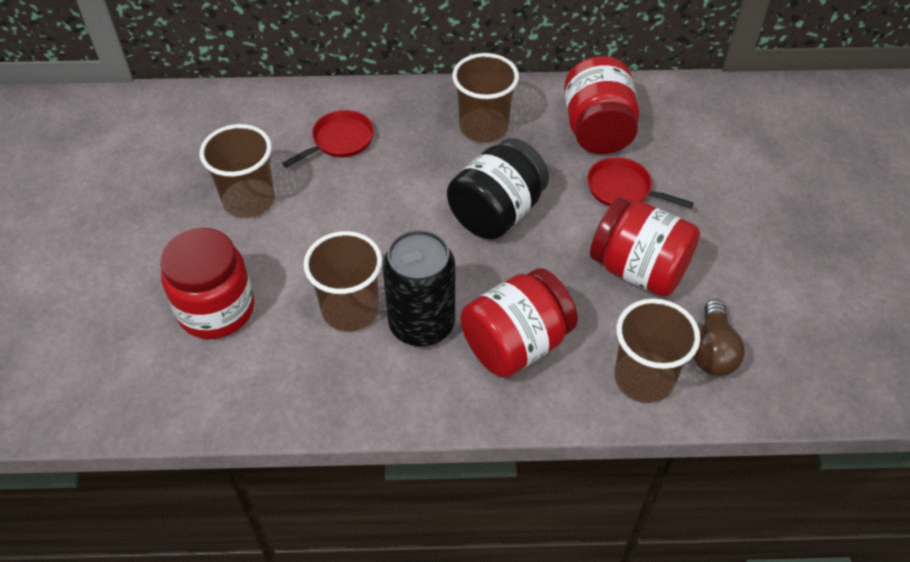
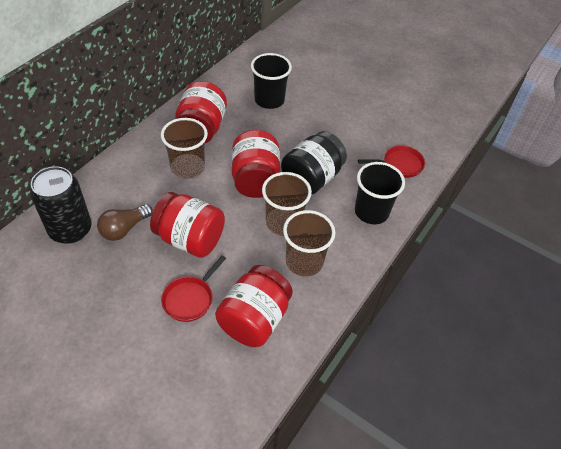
black cup: 0 -> 2
brown cup: 4 -> 3

